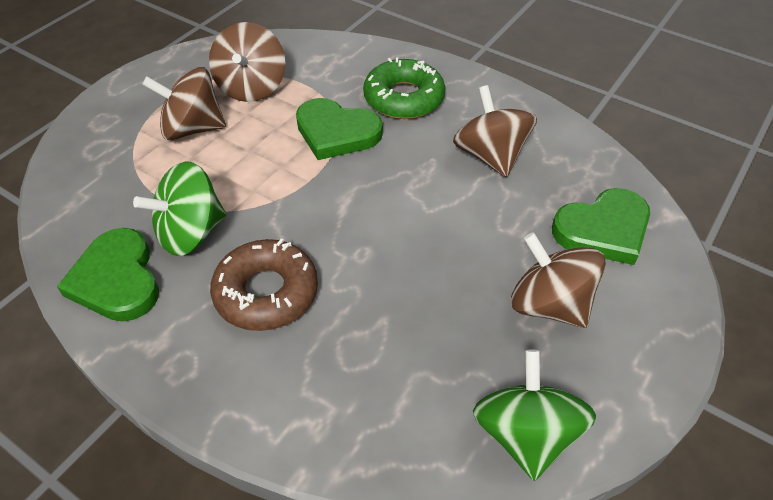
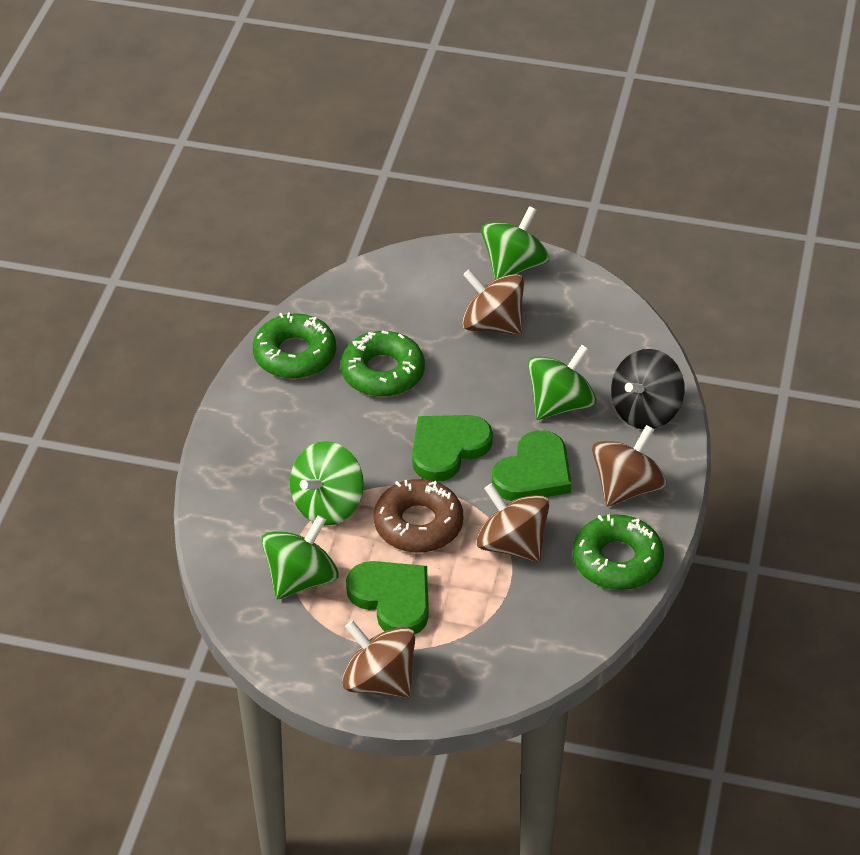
black spinning top: 0 -> 1
green donut: 1 -> 3
green spinning top: 2 -> 4

